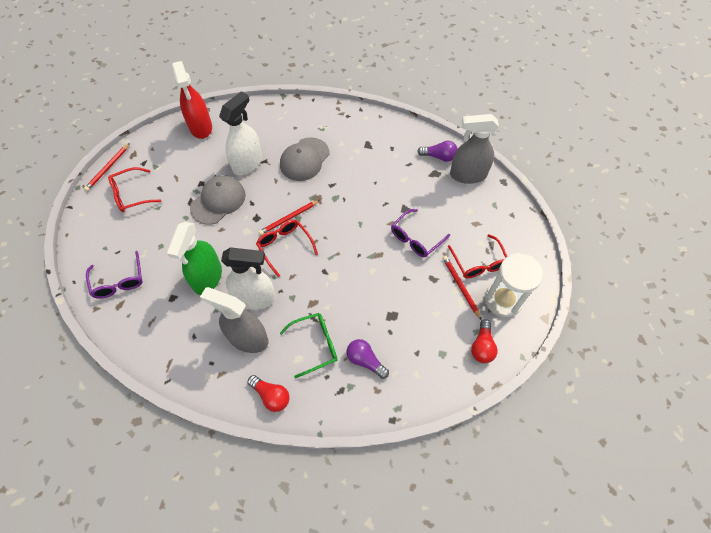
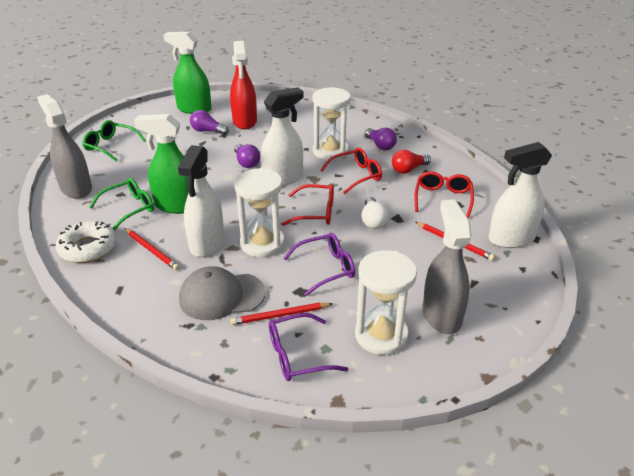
green glasses: 1 -> 2
green spray bottle: 1 -> 2
grey cap: 2 -> 1
purple light bulb: 2 -> 3
red light bulb: 2 -> 1
white donut: 0 -> 1
white hourglass: 1 -> 3
white light bulb: 0 -> 1
white spray bottle: 2 -> 3

